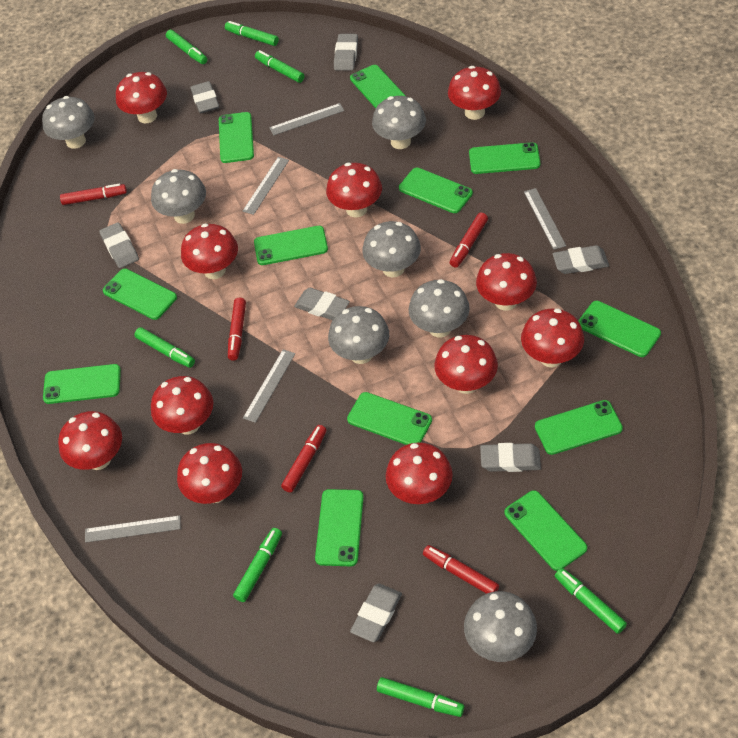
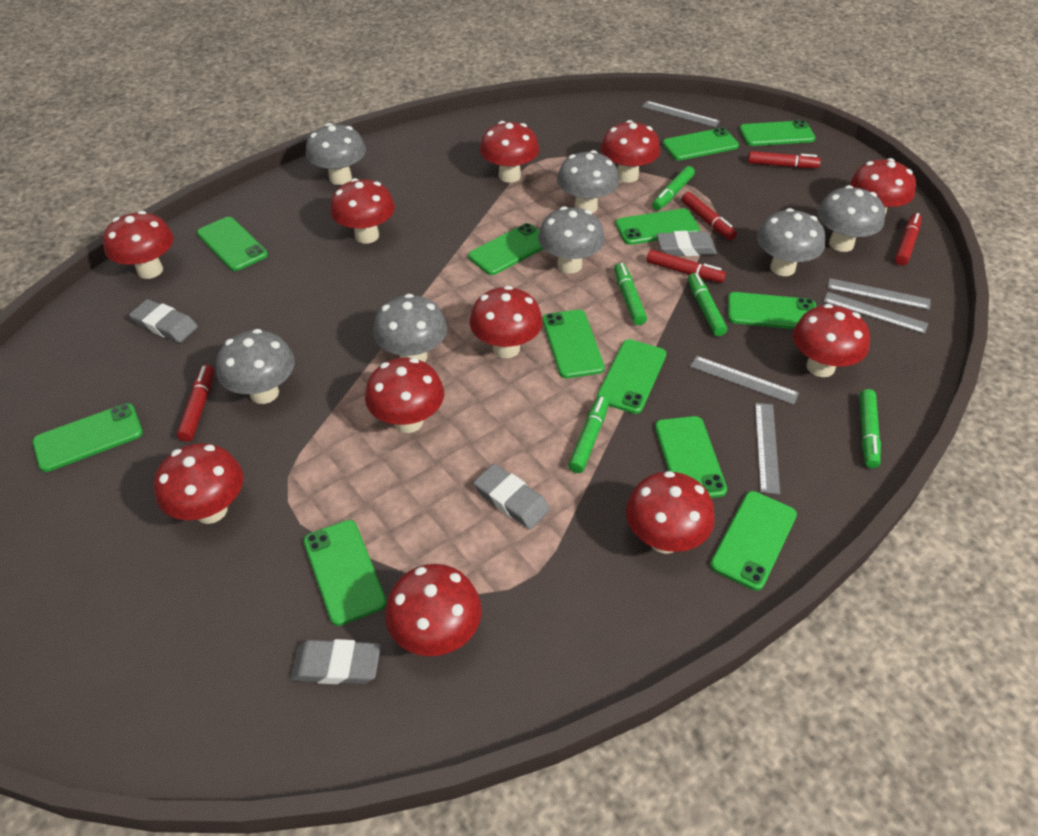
green marker: 7 -> 5
grey eraser: 7 -> 4

